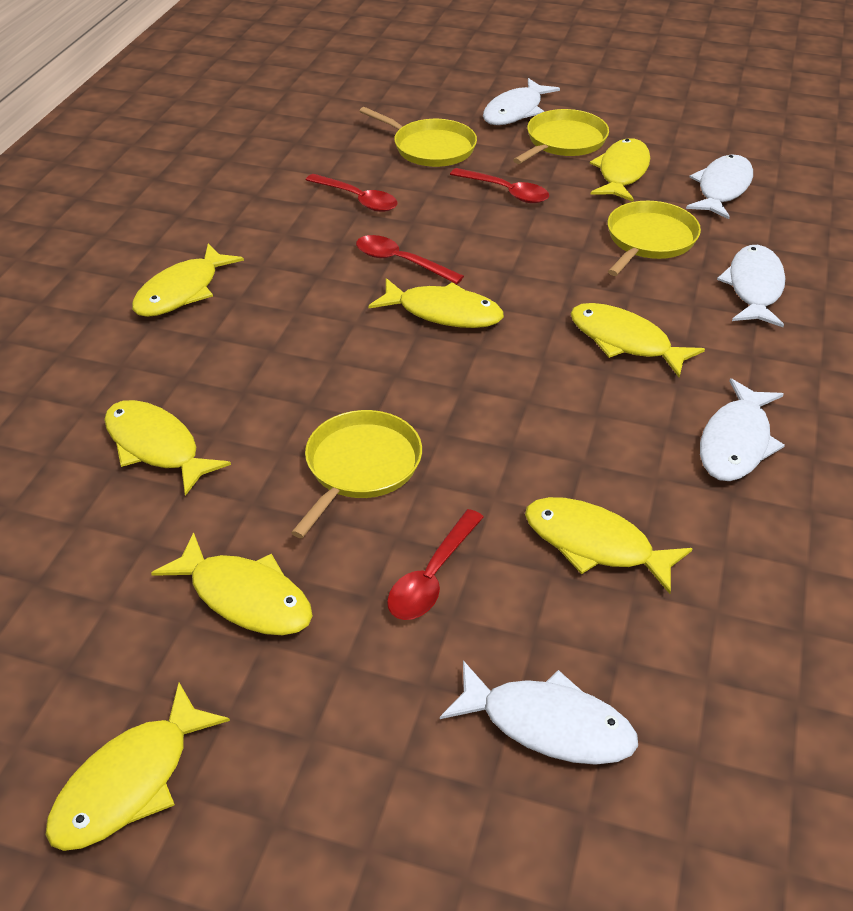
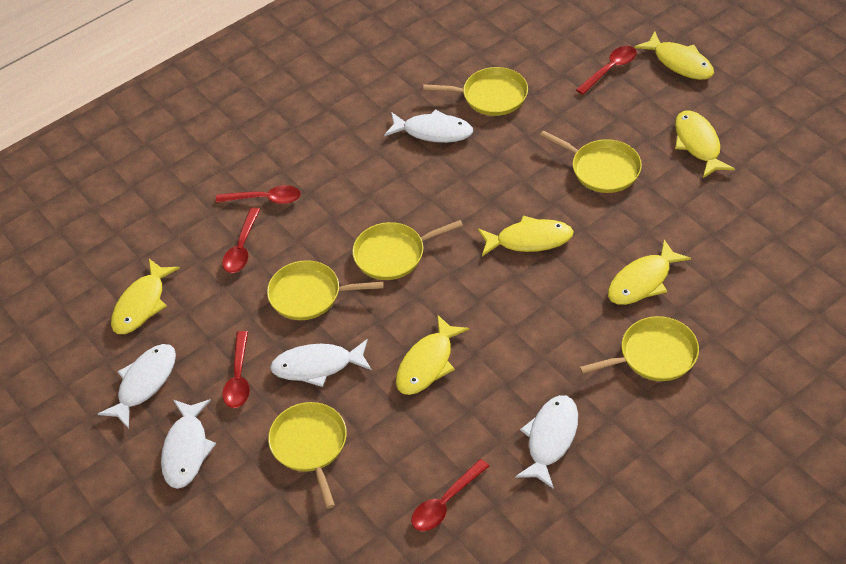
red spoon: 4 -> 5
yellow fish: 8 -> 6
yellow pan: 4 -> 6

